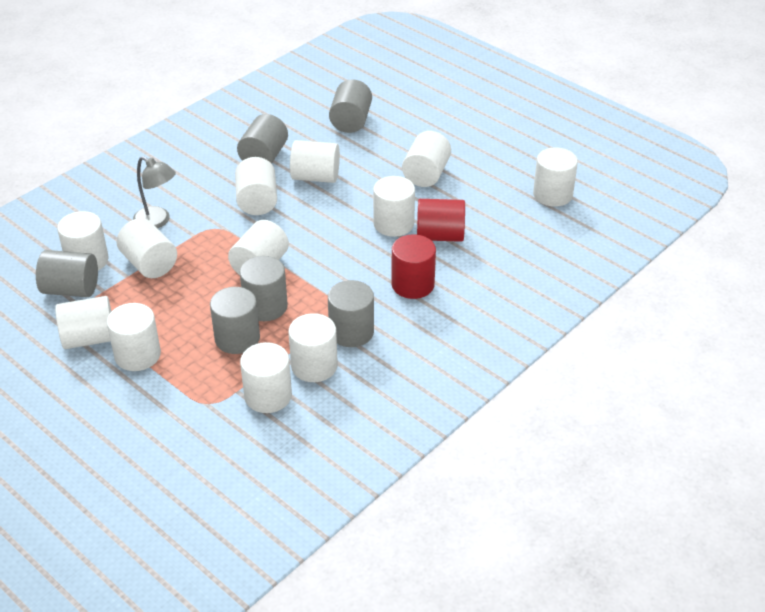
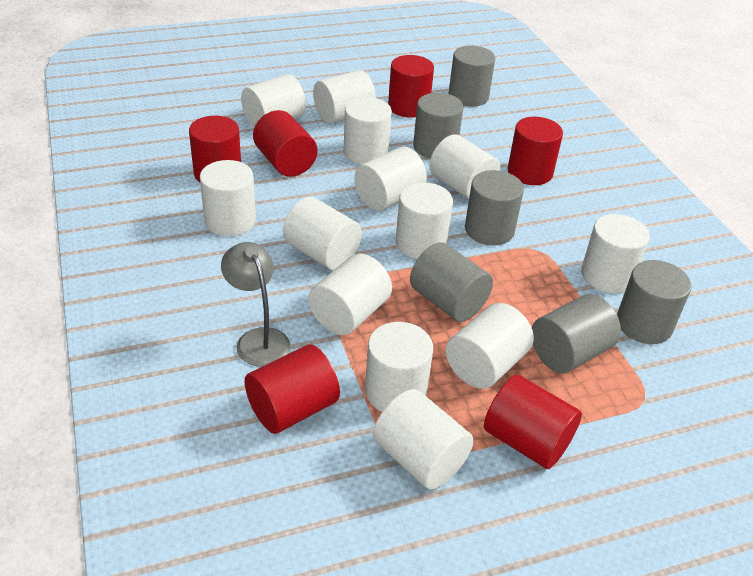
red cylinder: 2 -> 6
white cylinder: 12 -> 13

